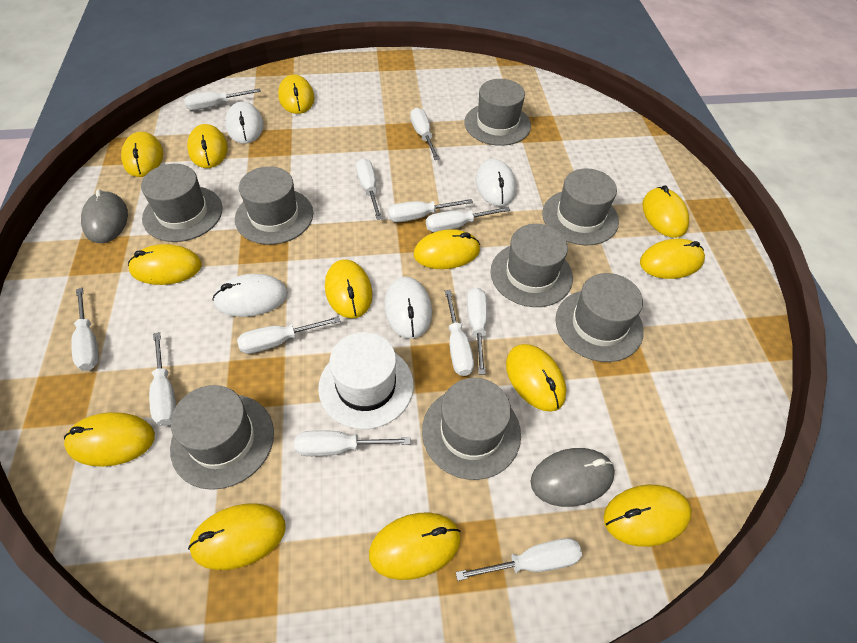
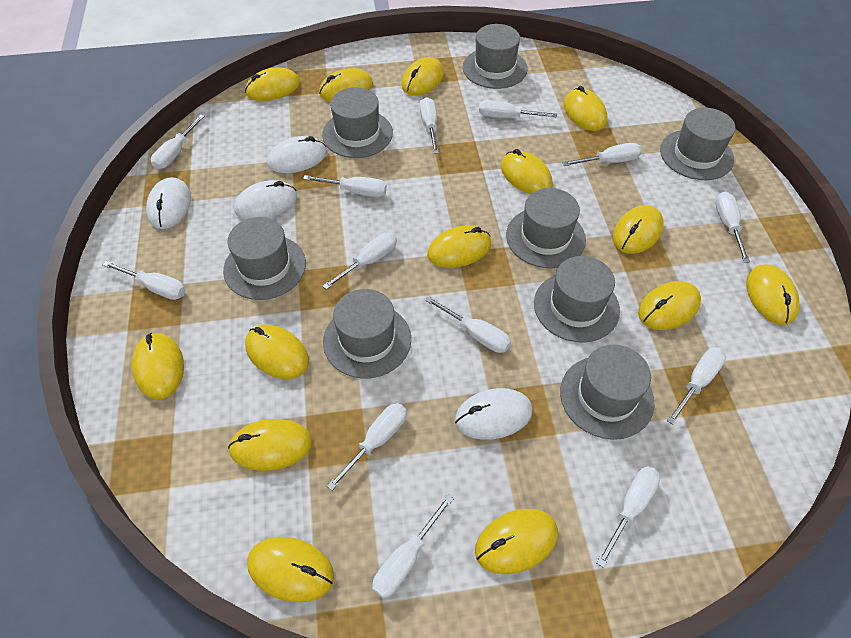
grey mouse: 2 -> 0
white hat: 1 -> 0
white screwdriver: 12 -> 13
yellow mouse: 13 -> 14

